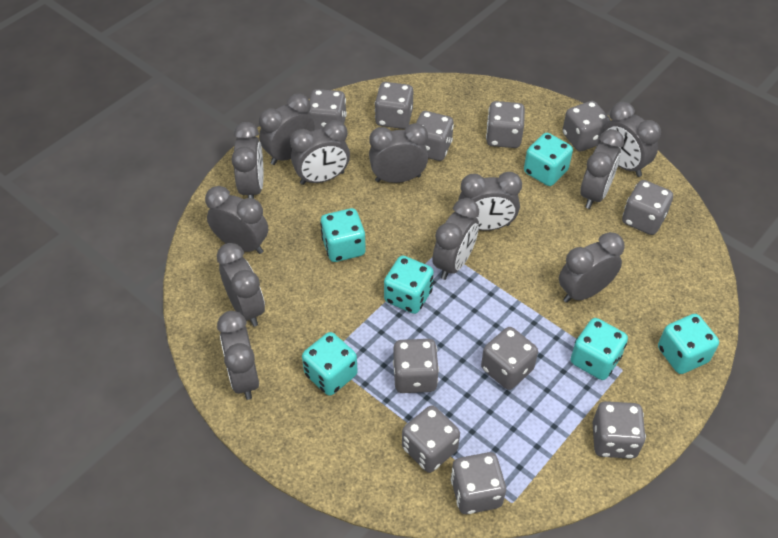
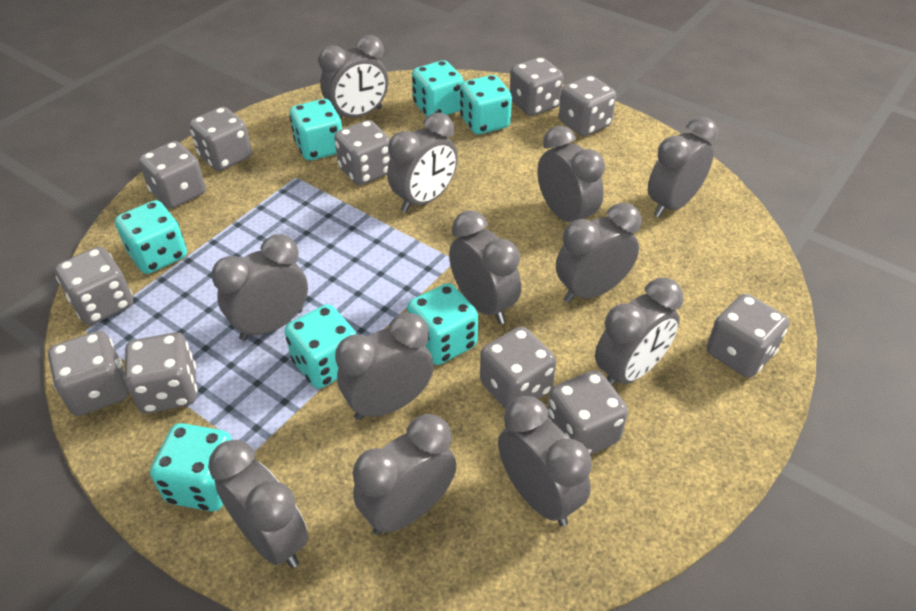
turquoise dice: 6 -> 7

